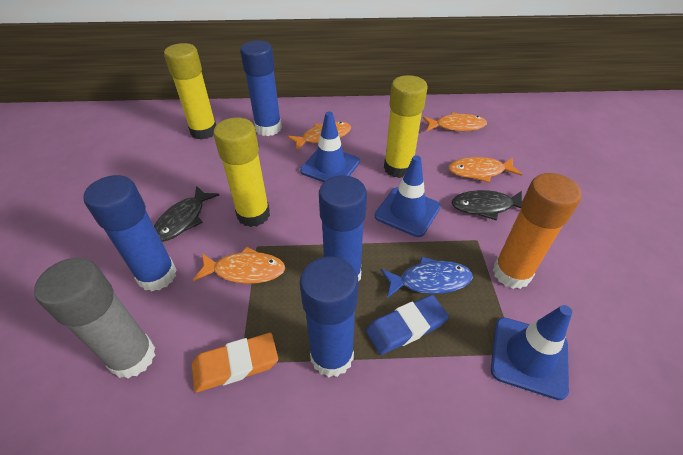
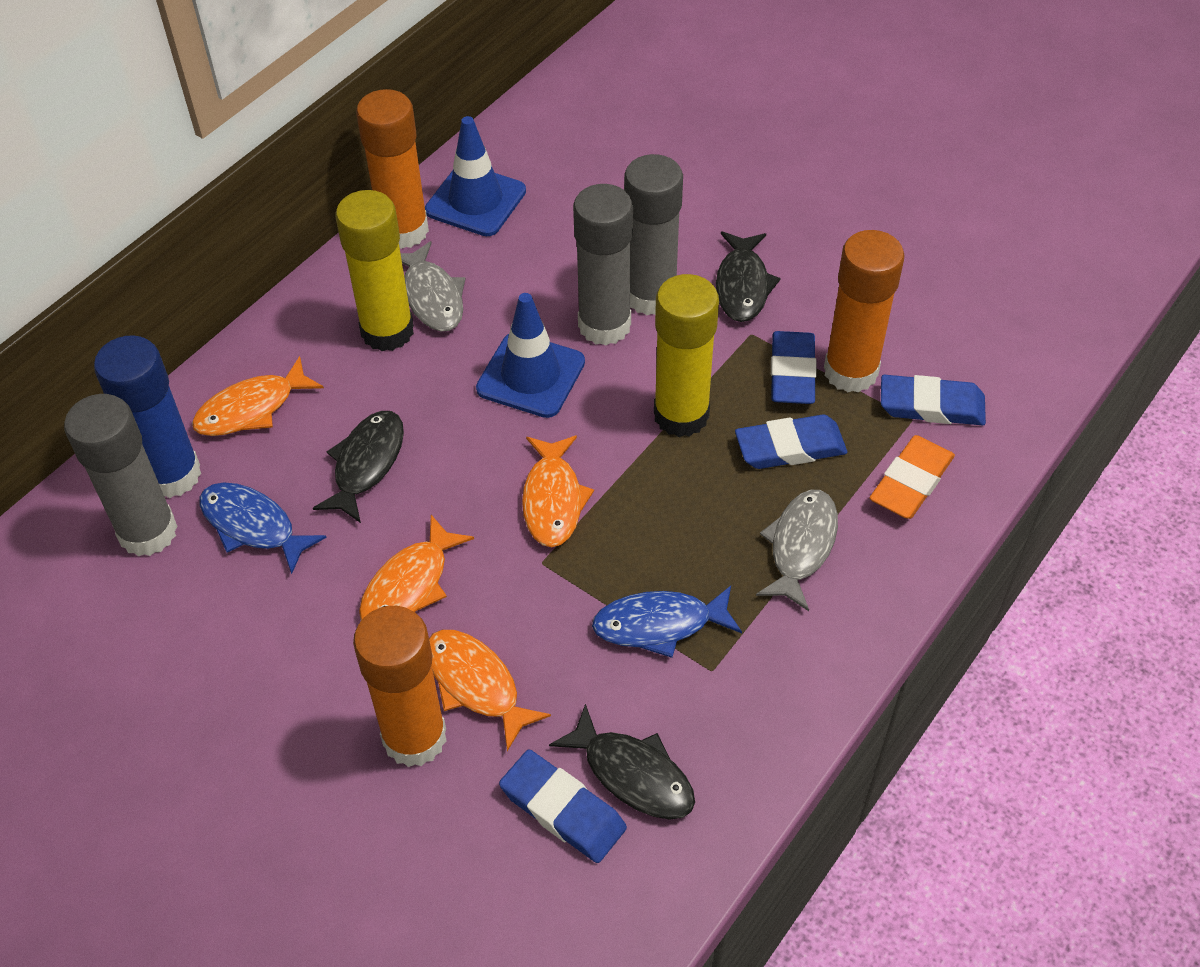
black fish: 2 -> 3
blue eraser: 1 -> 4
blue fish: 1 -> 2
blue glue stick: 4 -> 1
blue traffic cone: 3 -> 2
grey fish: 0 -> 2
grey glue stick: 1 -> 3
orange glue stick: 1 -> 3
yellow glue stick: 3 -> 2

